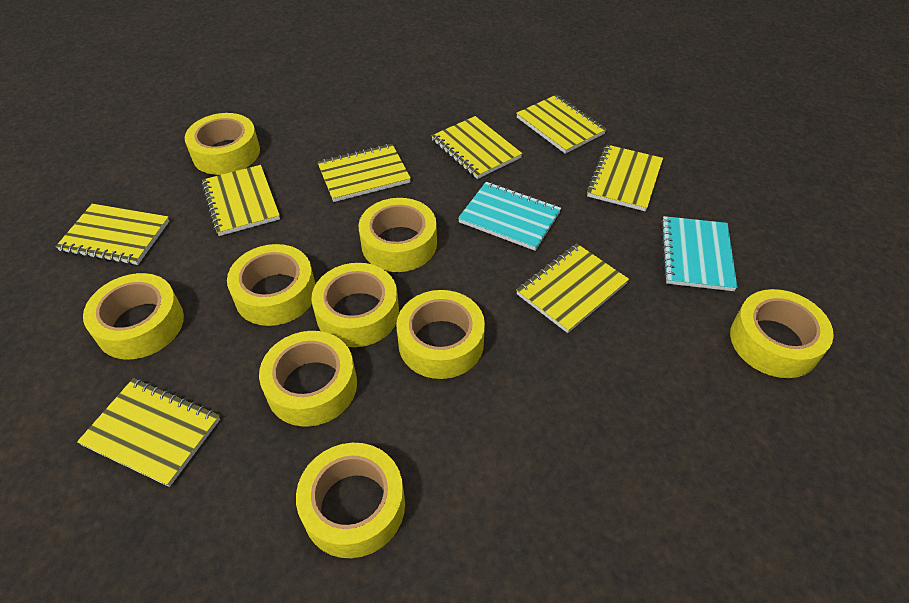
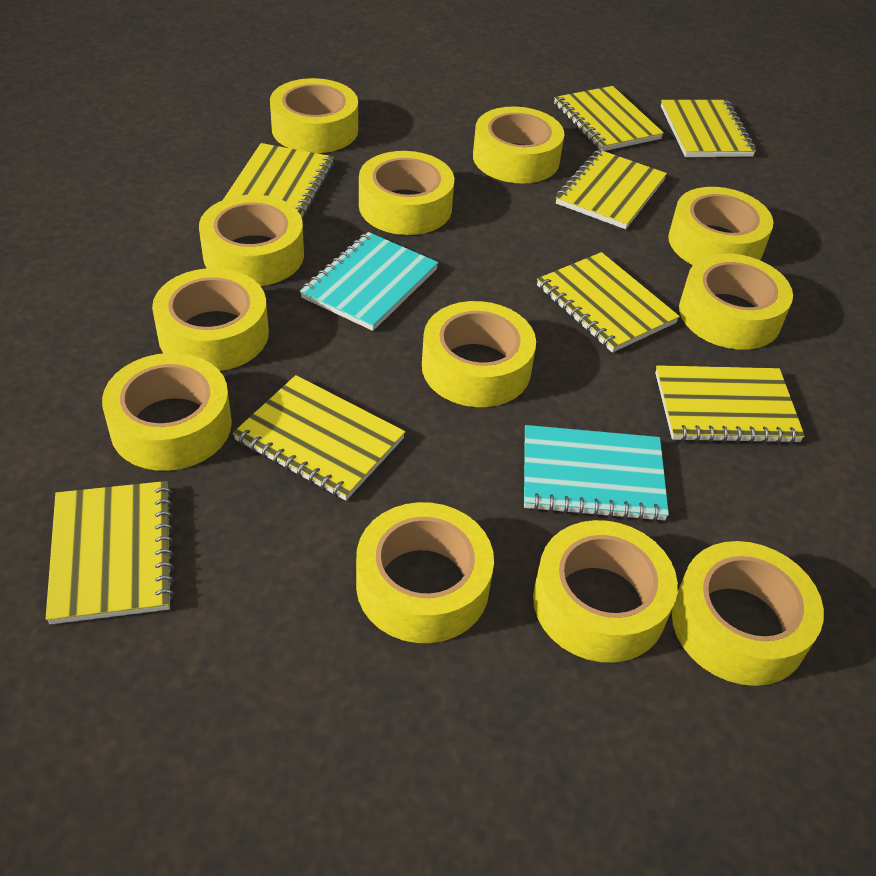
yellow tape: 9 -> 12

